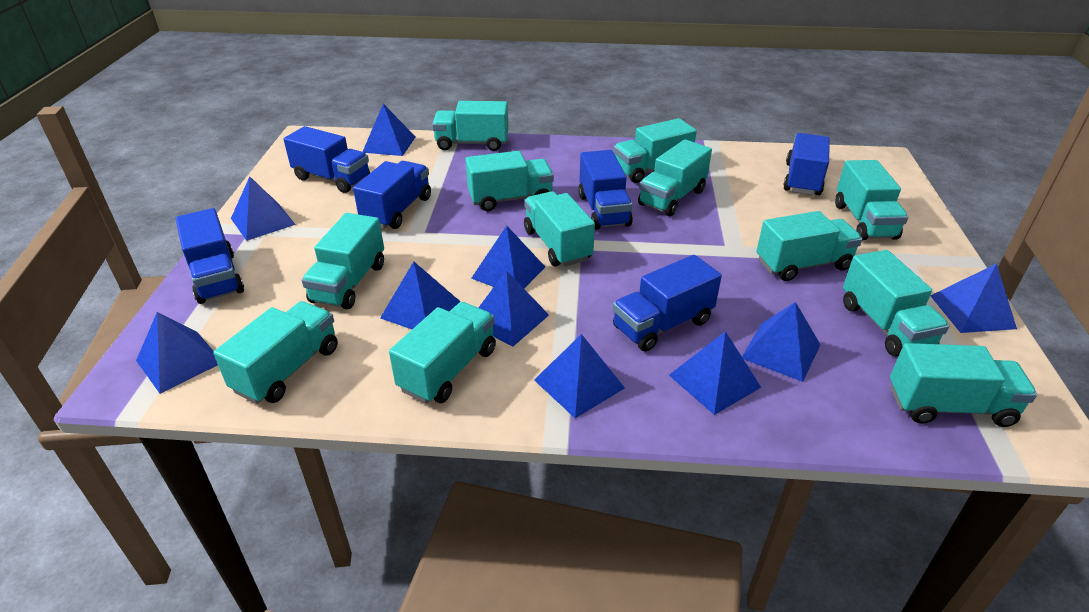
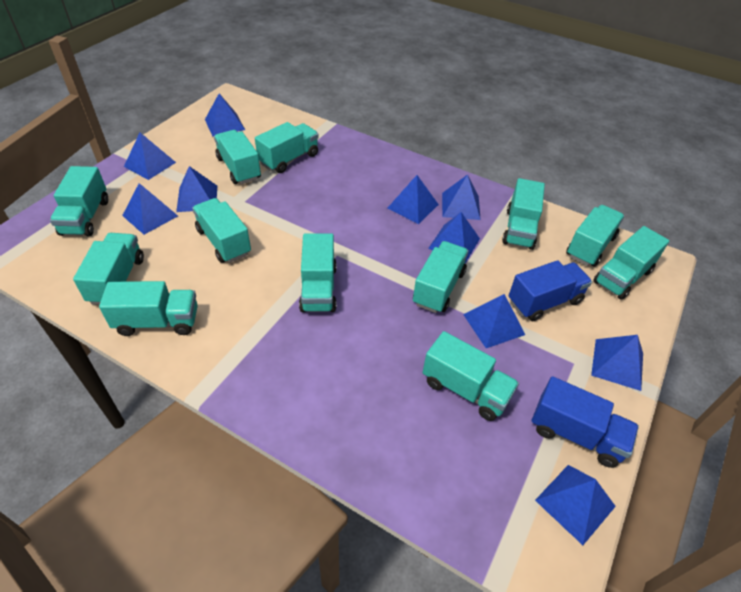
blue truck: 6 -> 2

